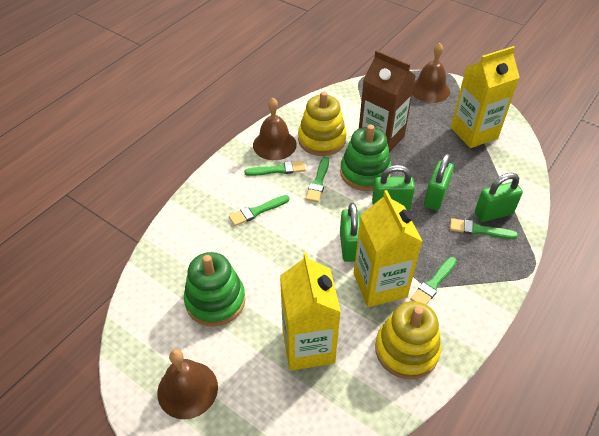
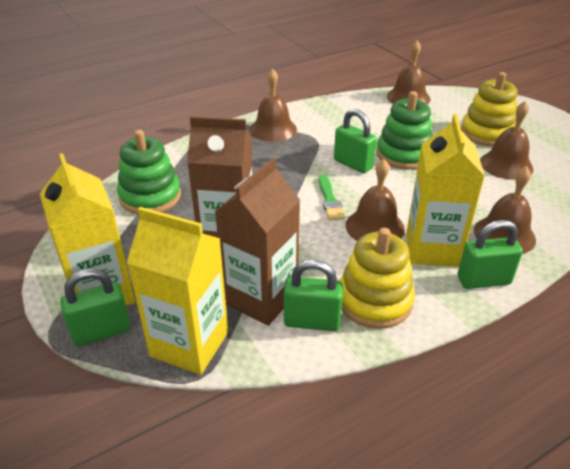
brown bell: 3 -> 5
brown carton: 1 -> 2
green brush: 5 -> 1

